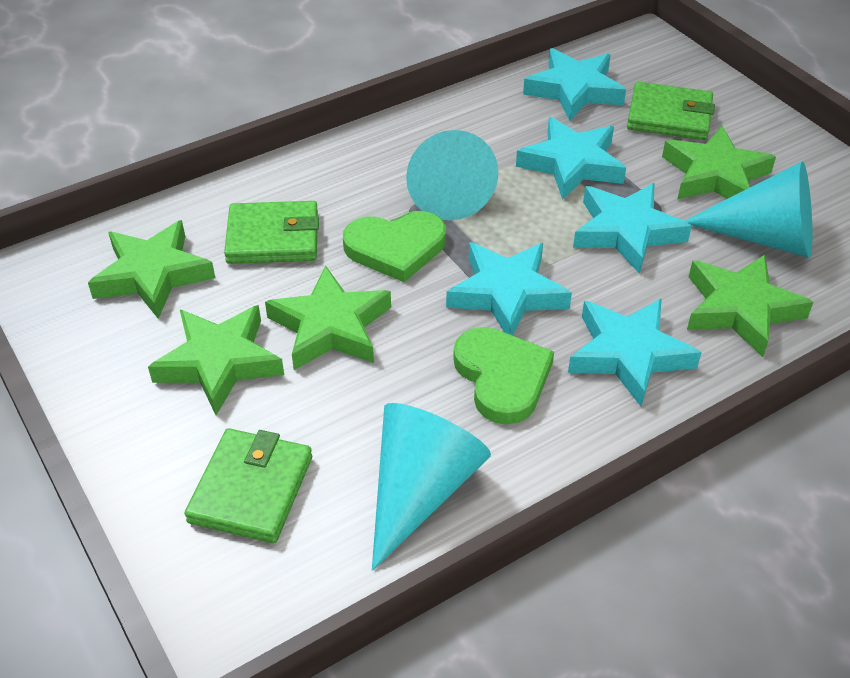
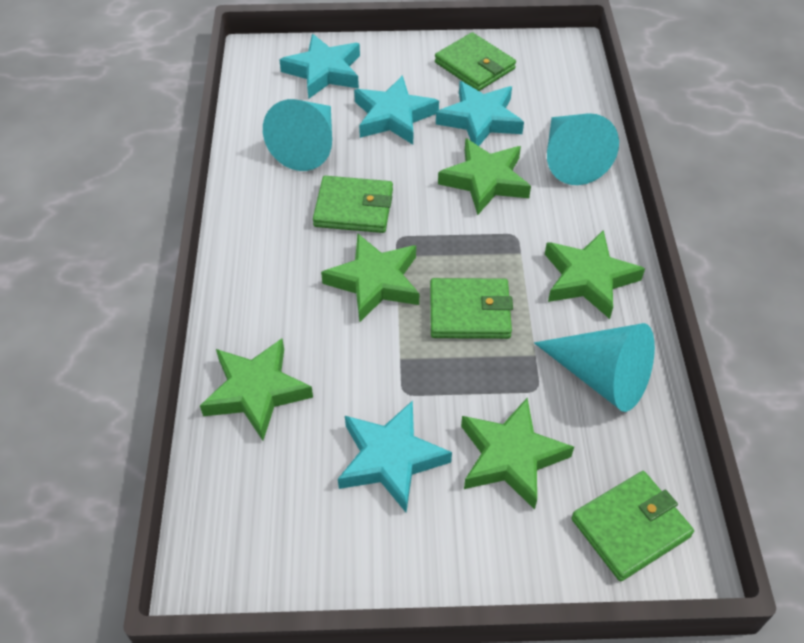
green heart: 2 -> 0
green wallet: 3 -> 4
turquoise star: 5 -> 4

